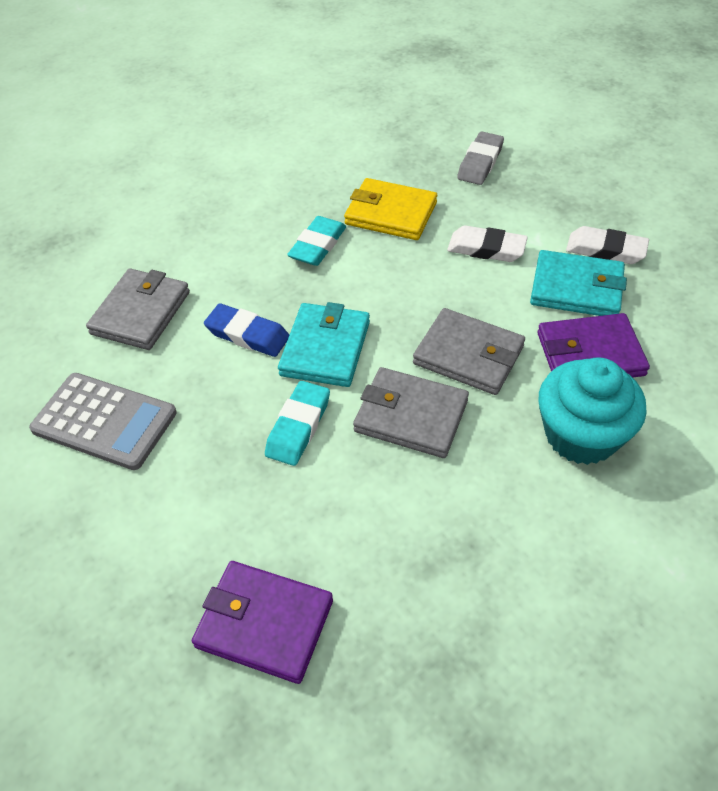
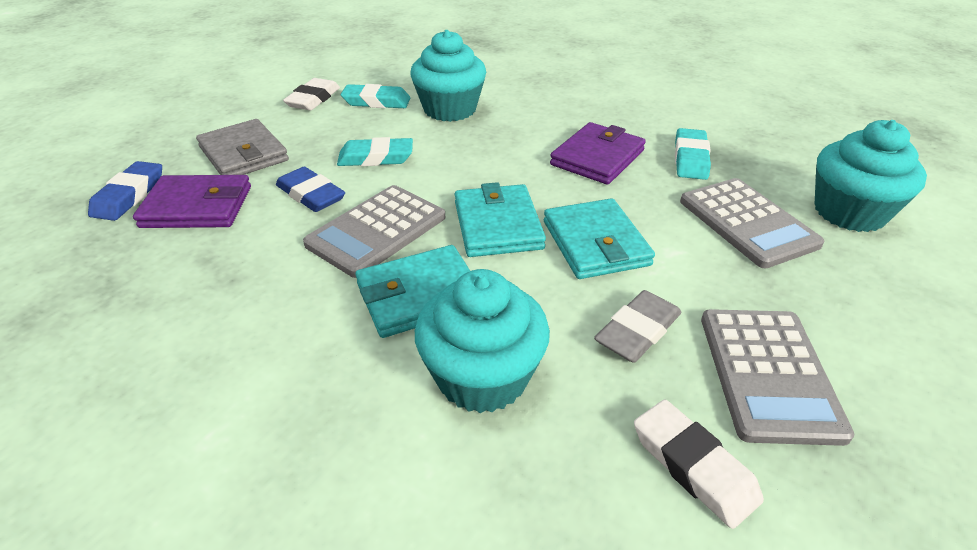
blue eraser: 1 -> 2
grey calculator: 1 -> 3
grey wallet: 3 -> 1
turquoise cupcake: 1 -> 3
turquoise eraser: 2 -> 3
turquoise wallet: 2 -> 3
yellow wallet: 1 -> 0

